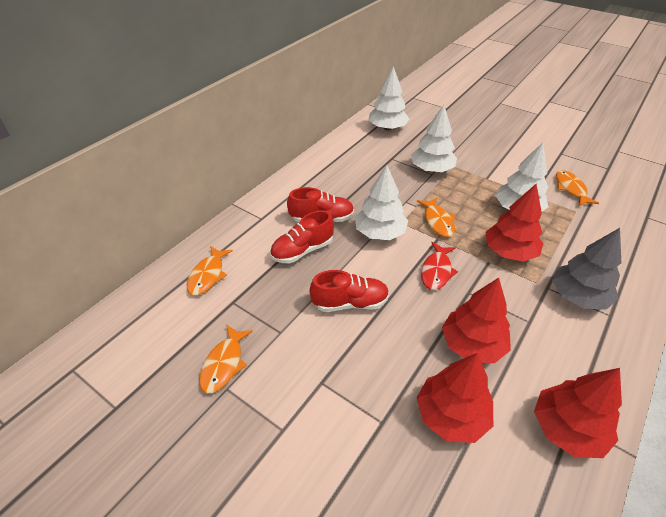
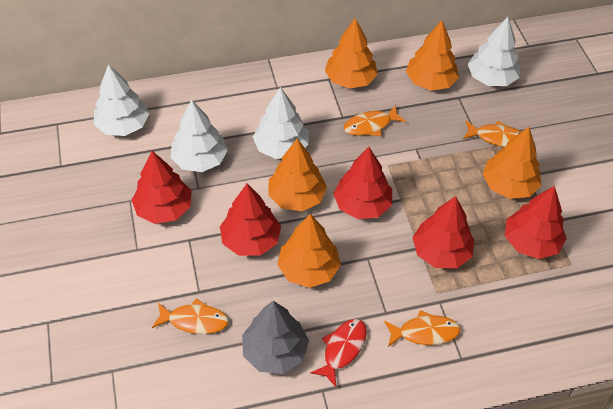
orange tree: 0 -> 5
red shoe: 3 -> 0
red tree: 4 -> 5

